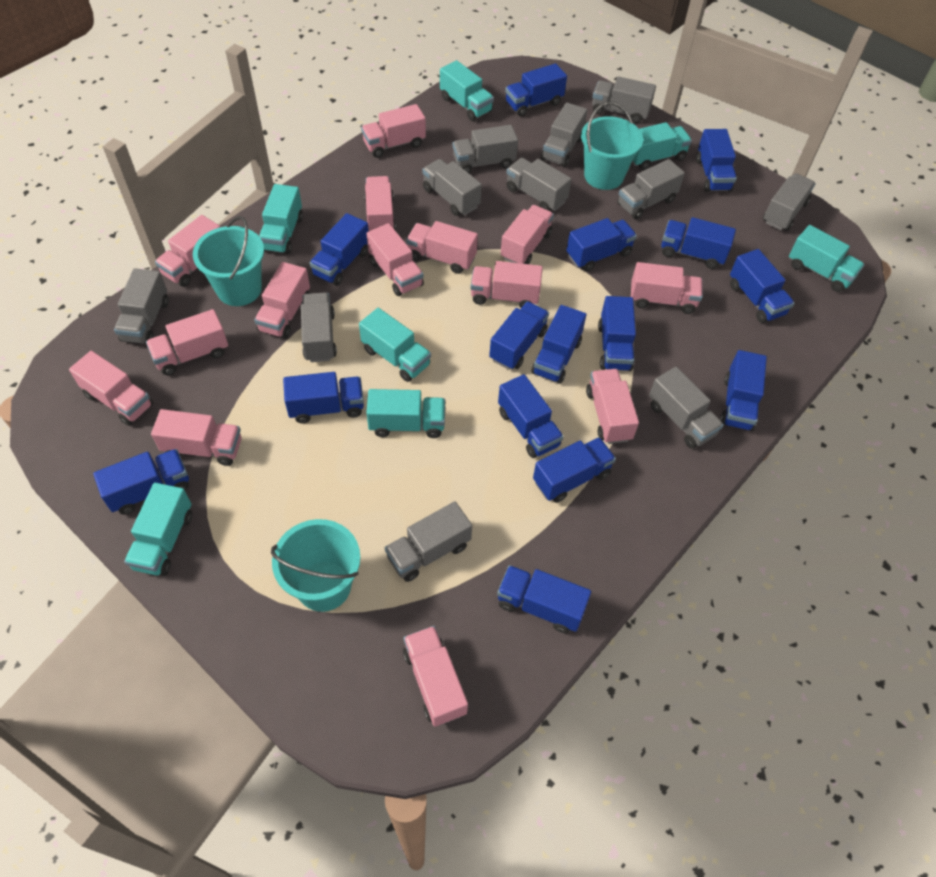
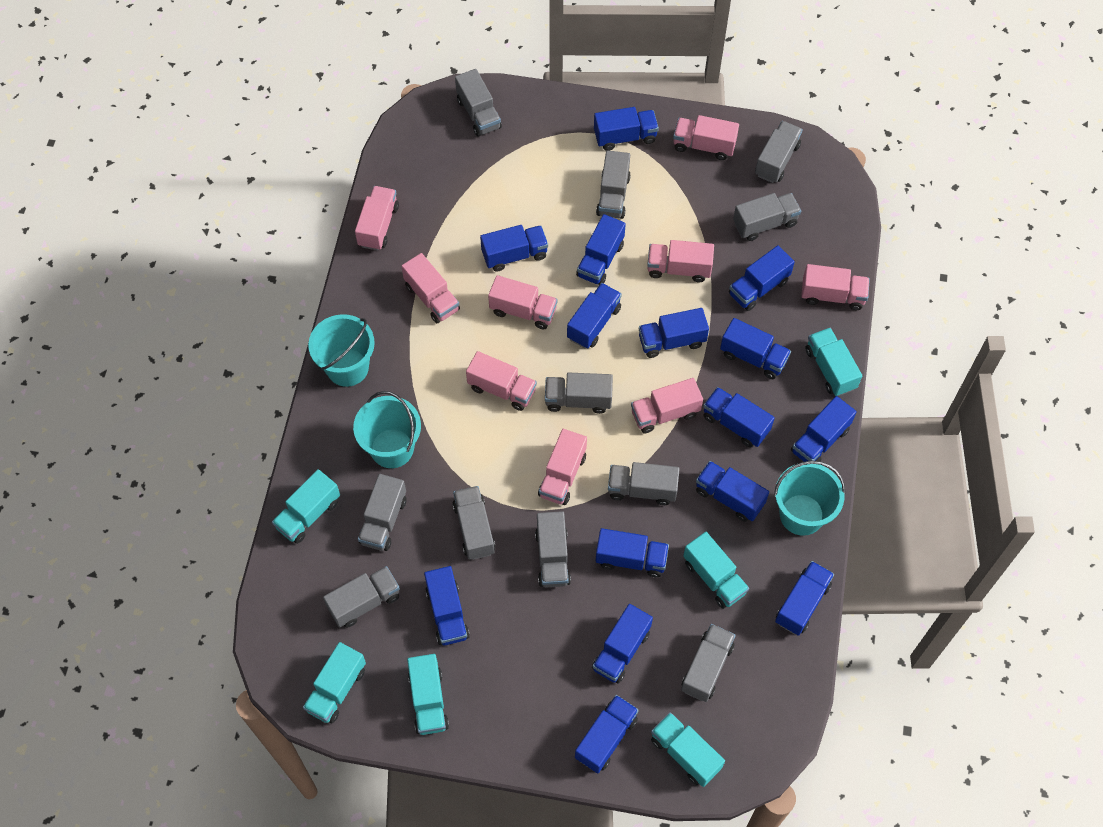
pink truck: 14 -> 9
turquoise truck: 7 -> 6

